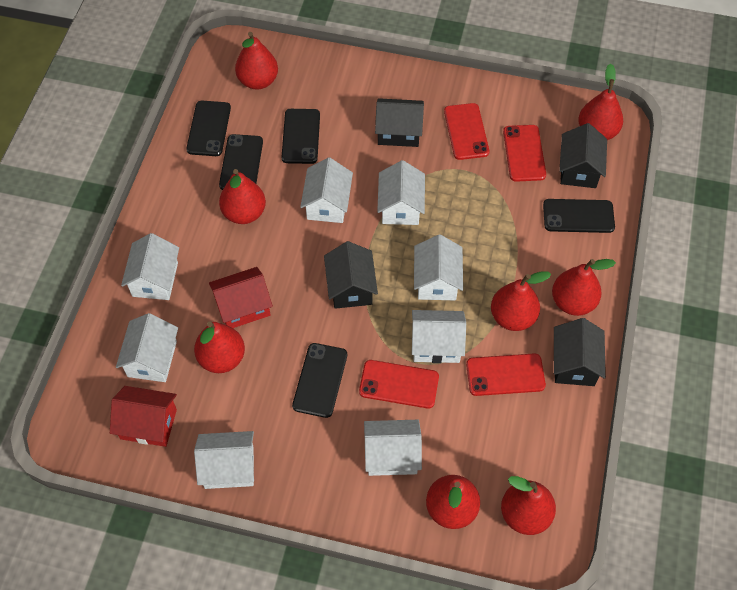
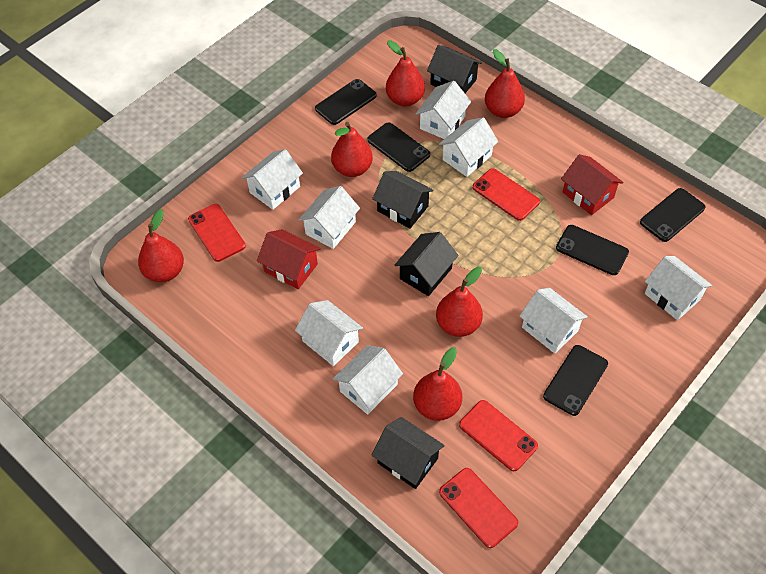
red pear: 8 -> 6

